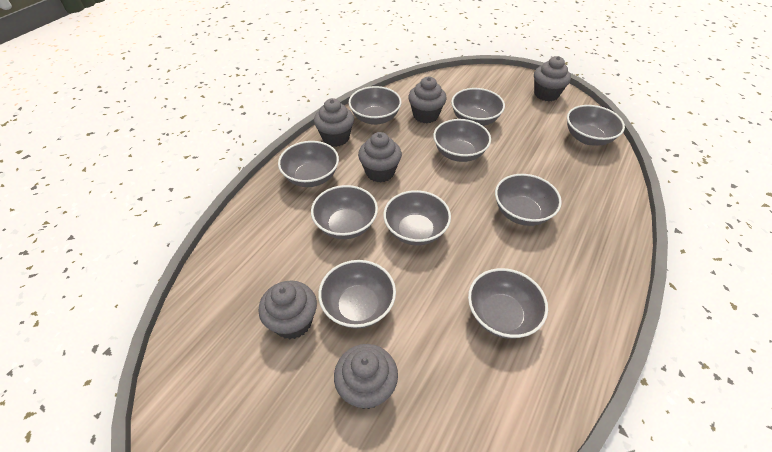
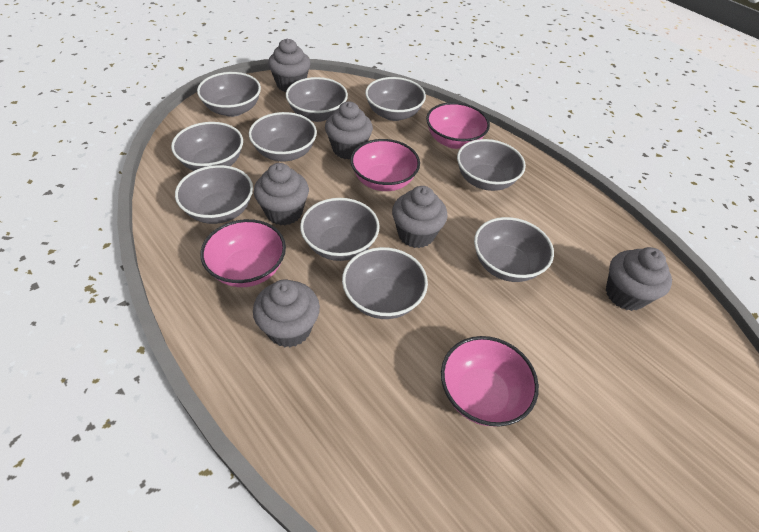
pink bowl: 0 -> 4

